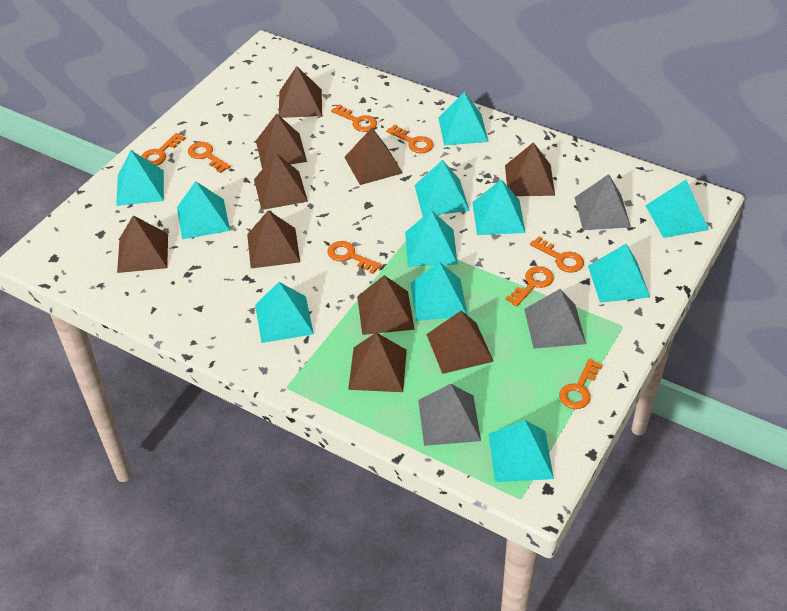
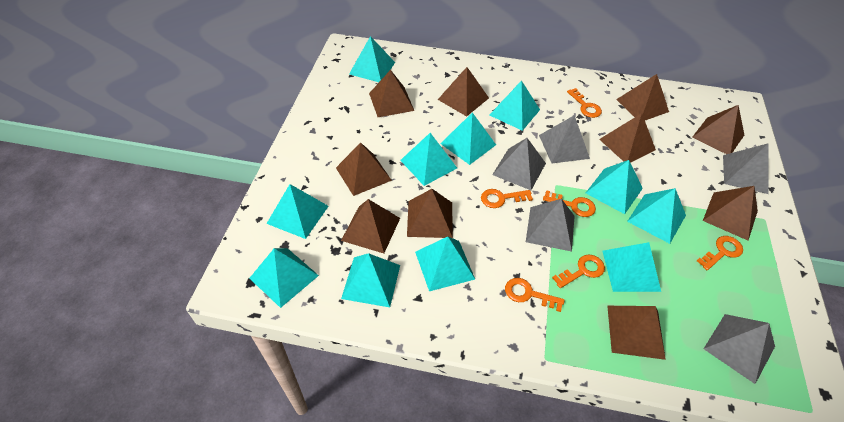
grey pyramid: 3 -> 5
orange key: 8 -> 6

